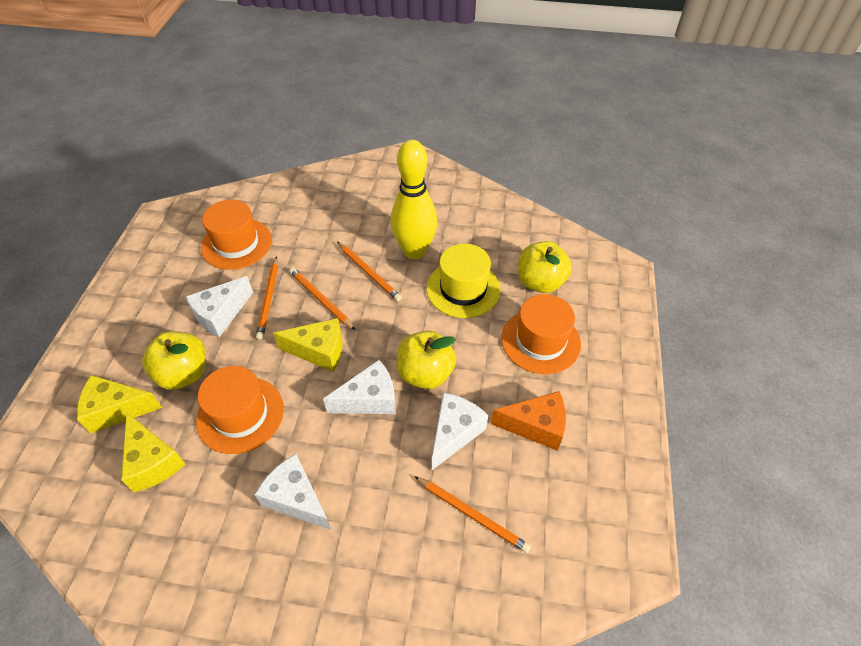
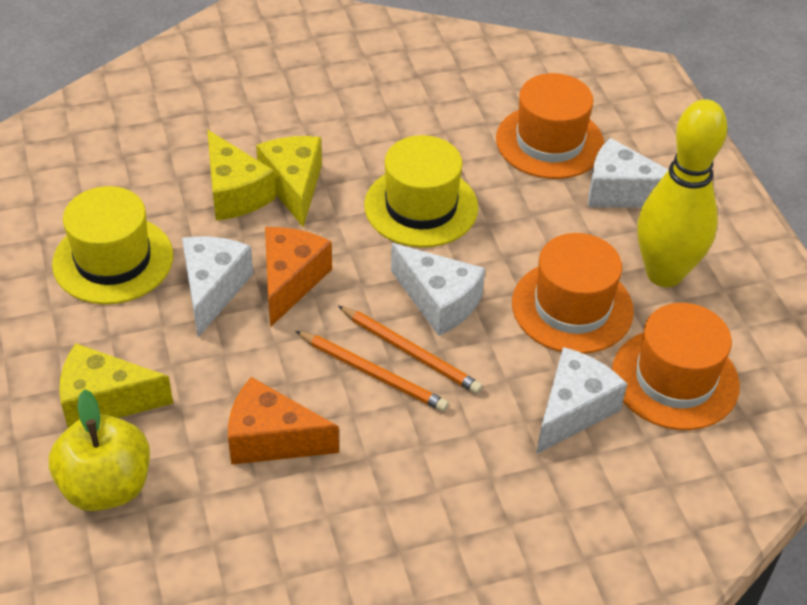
orange cheese: 1 -> 2
orange pencil: 4 -> 2
yellow apple: 3 -> 1
yellow hat: 1 -> 2

